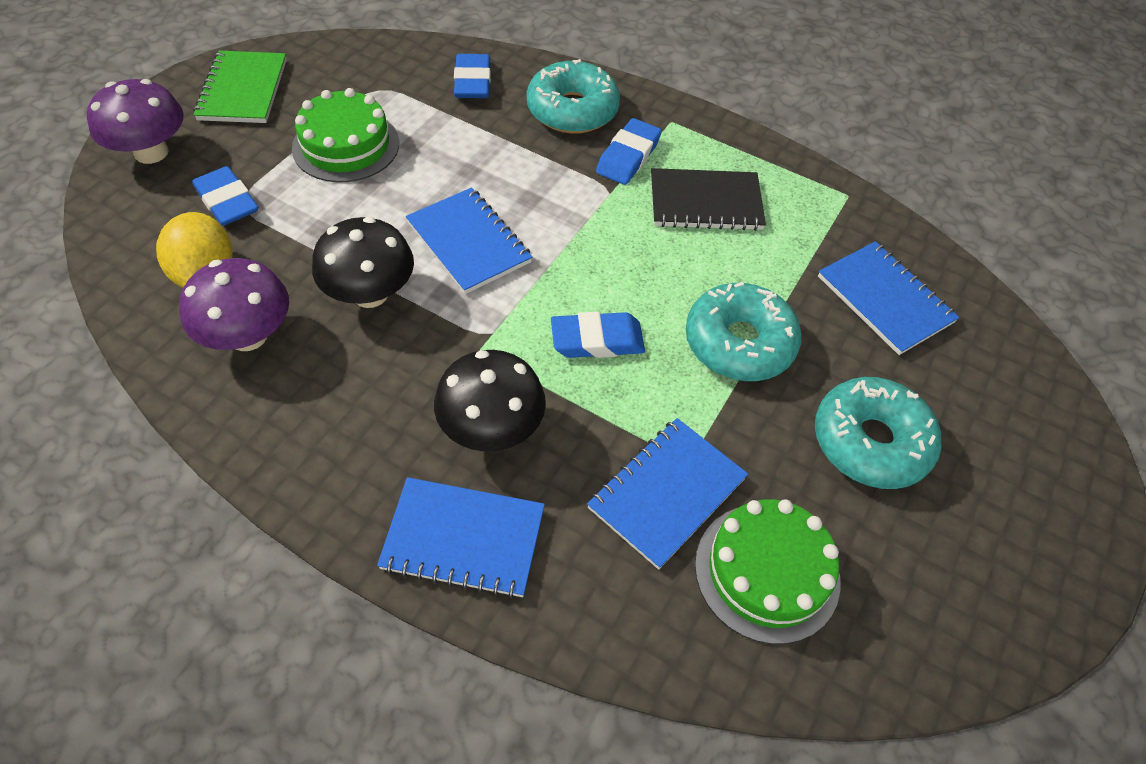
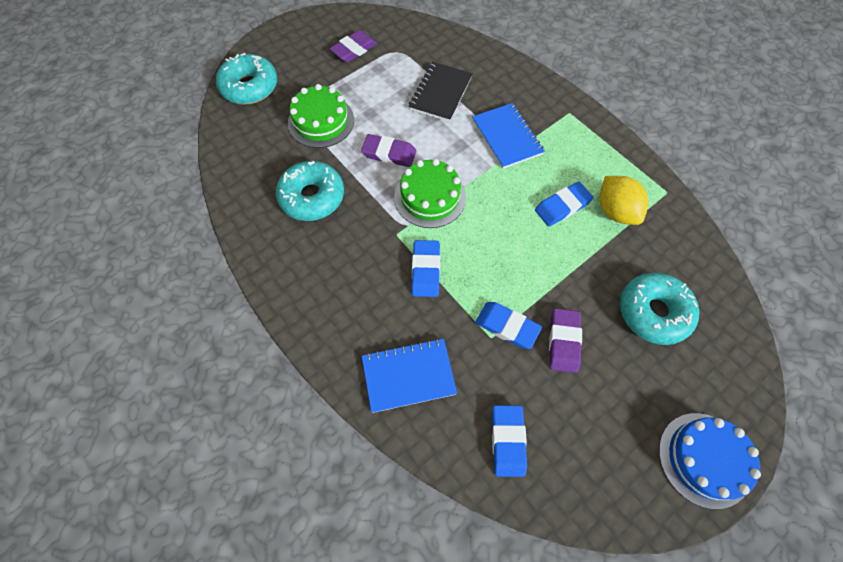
black mushroom: 2 -> 0
blue cake: 0 -> 1
blue notebook: 4 -> 2
green notebook: 1 -> 0
purple eraser: 0 -> 3
purple mushroom: 2 -> 0

